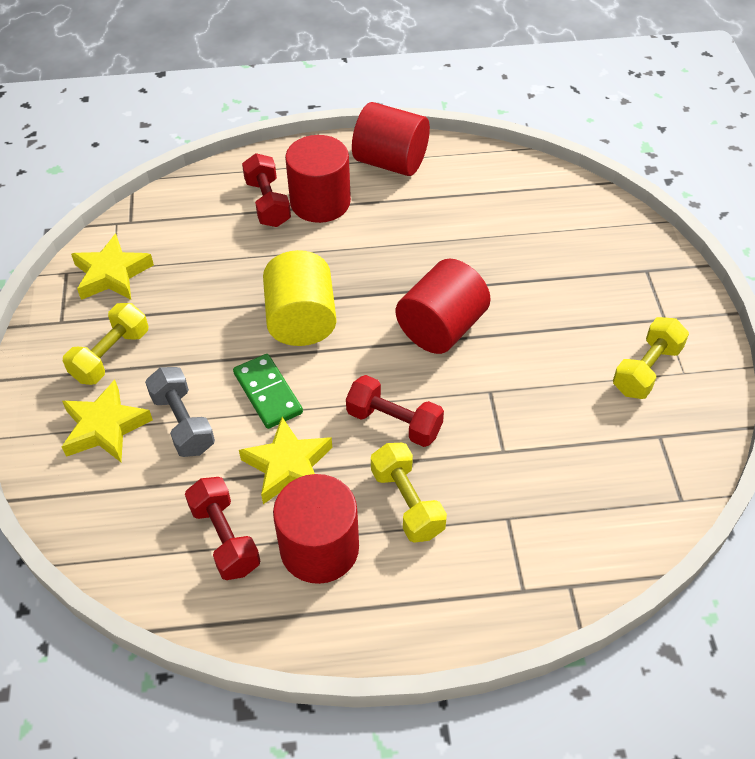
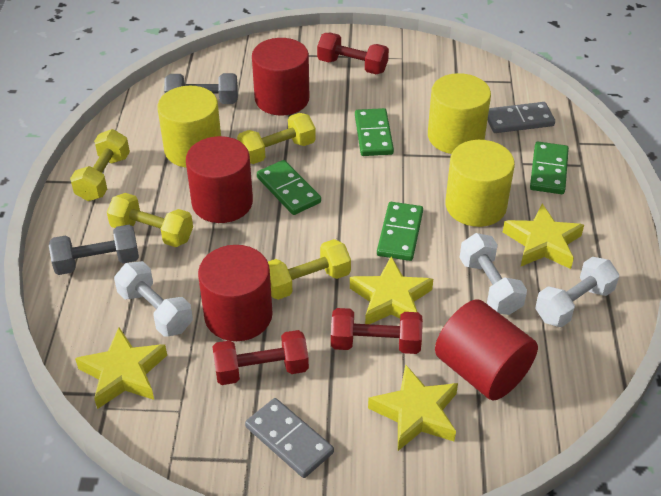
green domino: 1 -> 4
grey domino: 0 -> 2
grey dumbbell: 1 -> 2
white dumbbell: 0 -> 3
yellow cylinder: 1 -> 3
yellow dumbbell: 3 -> 4
yellow star: 3 -> 4

